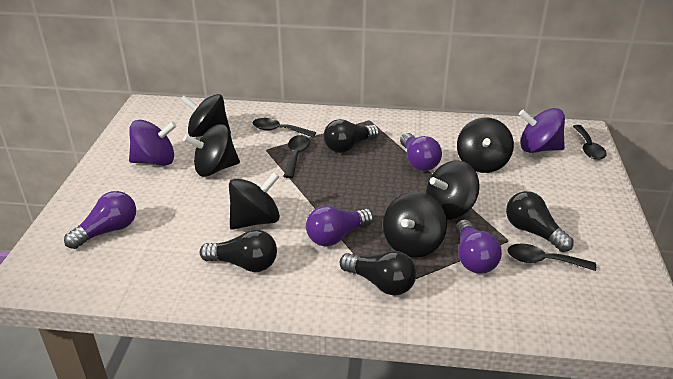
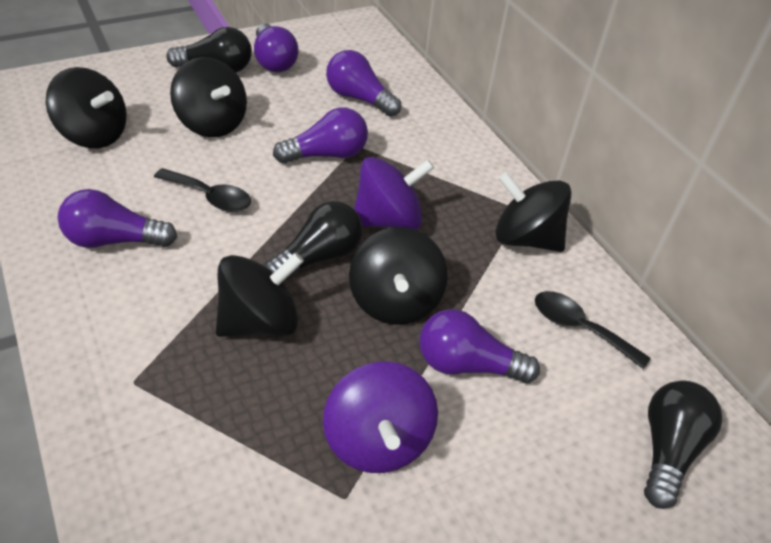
black light bulb: 4 -> 3
black spinning top: 6 -> 5
black spoon: 4 -> 2
purple light bulb: 4 -> 5

